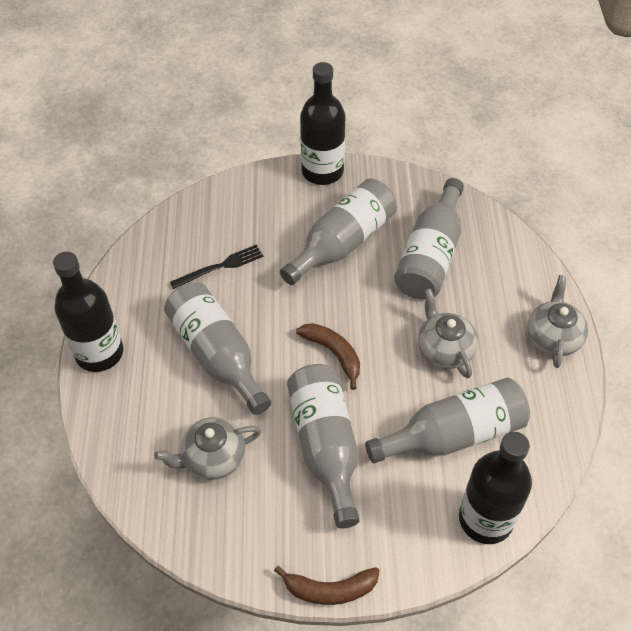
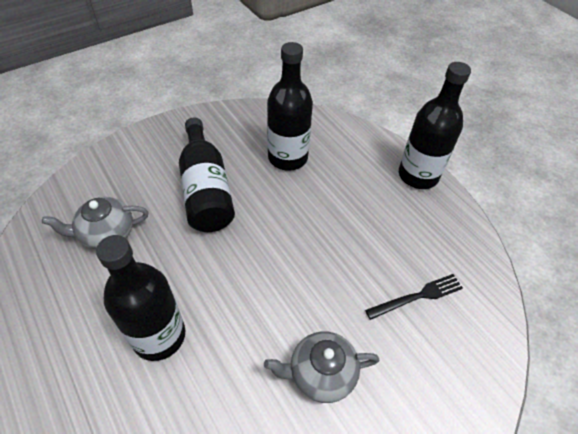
black bottle: 3 -> 4
brown banana: 2 -> 0
grey bottle: 5 -> 0
grey teapot: 3 -> 2

